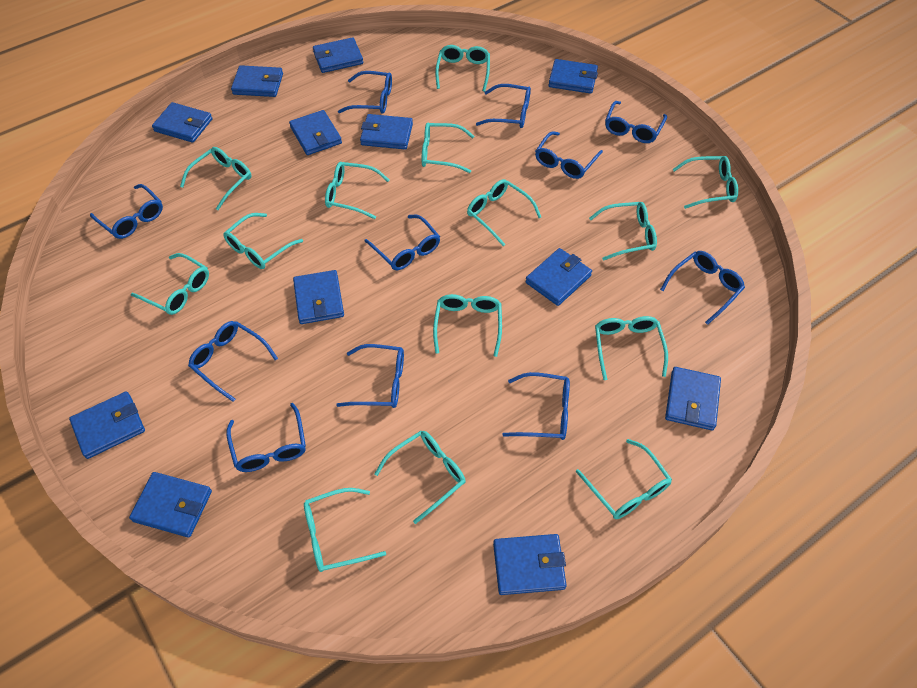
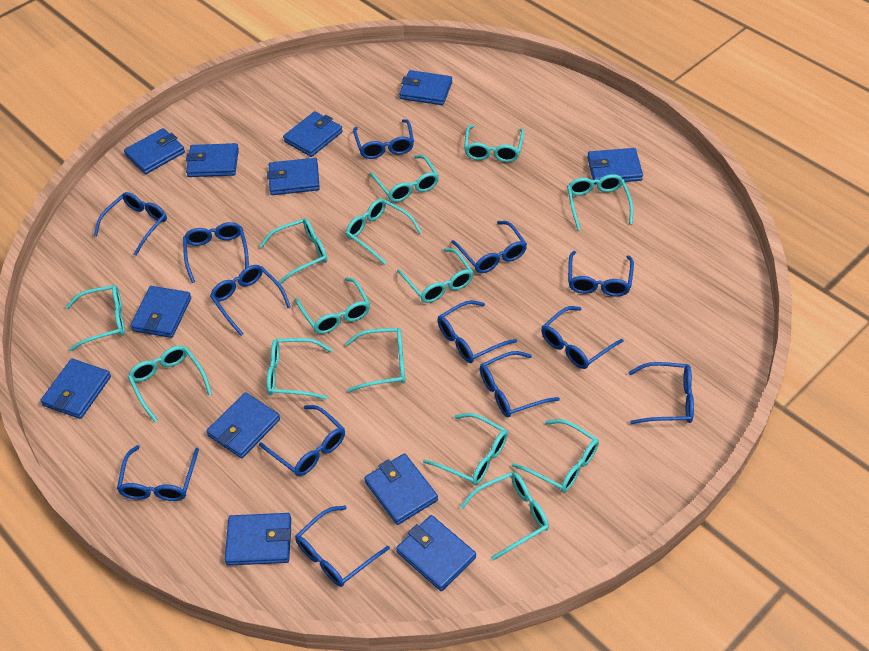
blue glasses: 11 -> 13

